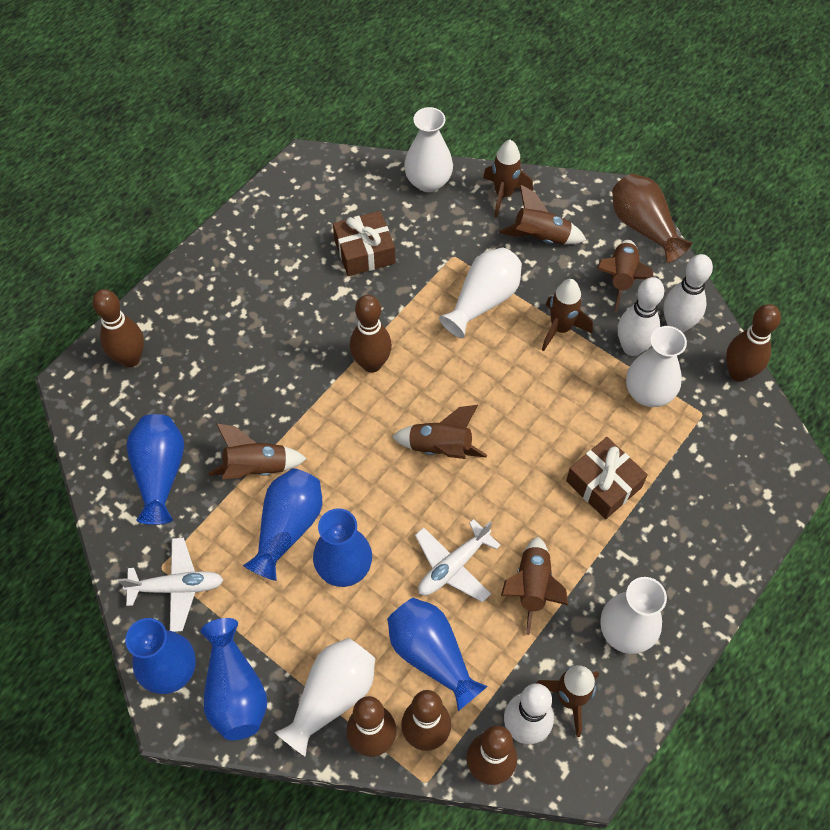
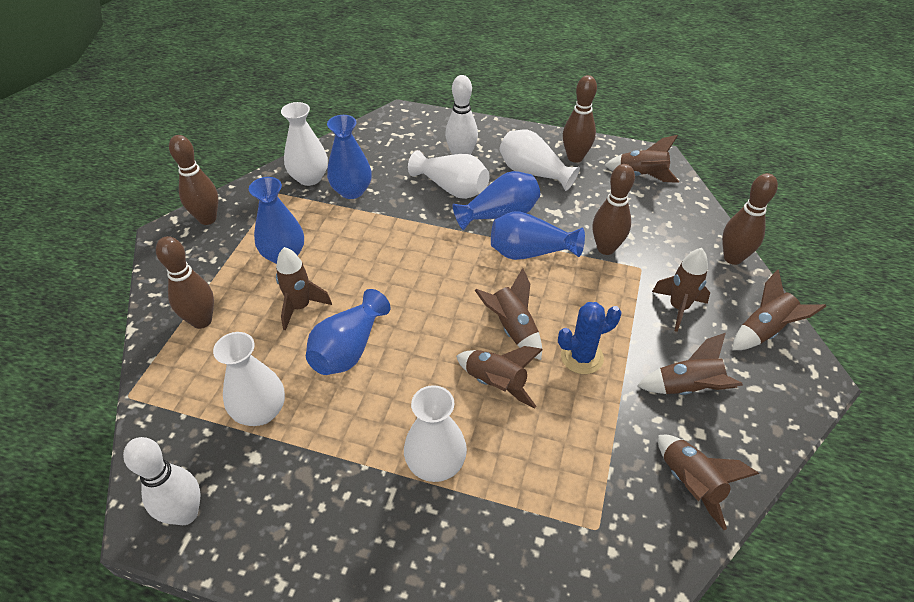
blue cactus: 0 -> 1
blue vase: 6 -> 5
brown bowling pin: 6 -> 5
brown gift: 2 -> 0
brown vase: 1 -> 0
white bowling pin: 3 -> 2
white plane: 2 -> 0

